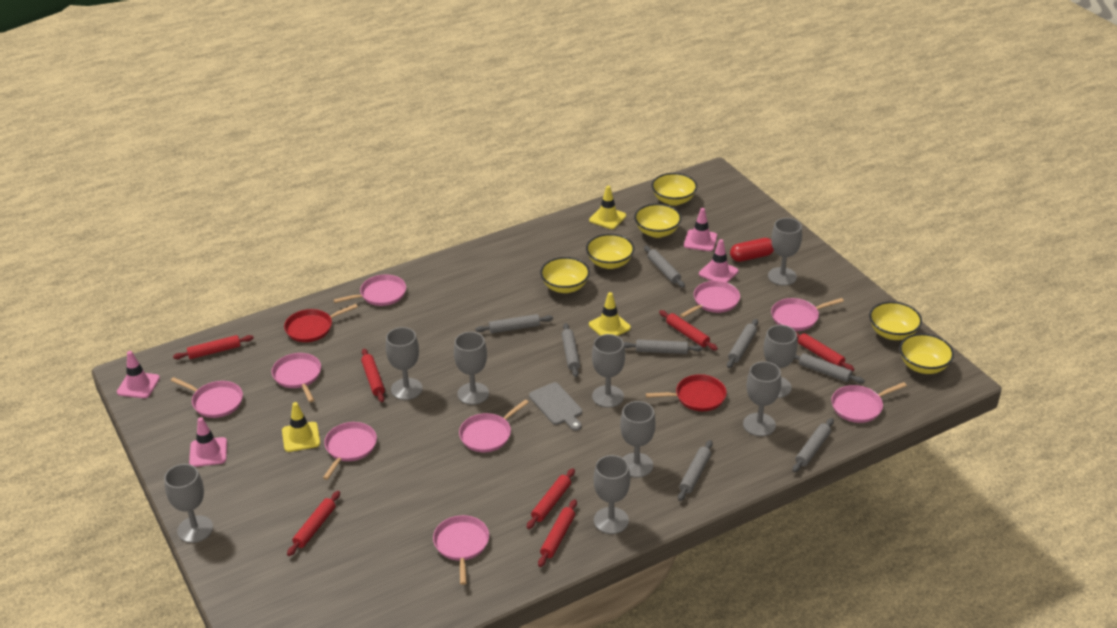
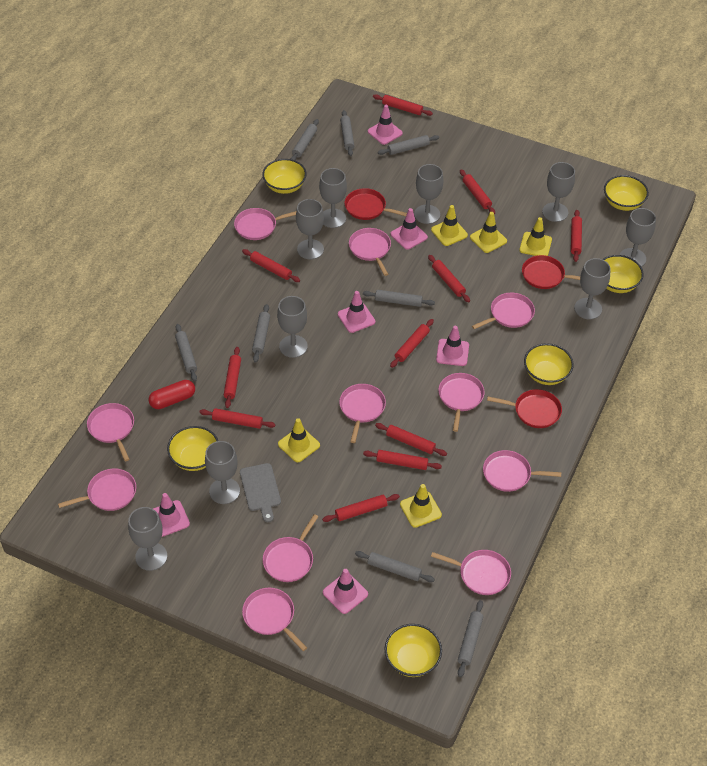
pink pan: 9 -> 11
pink traffic cone: 4 -> 6
red pan: 2 -> 3
red rolling pin: 7 -> 11
yellow traffic cone: 3 -> 5

